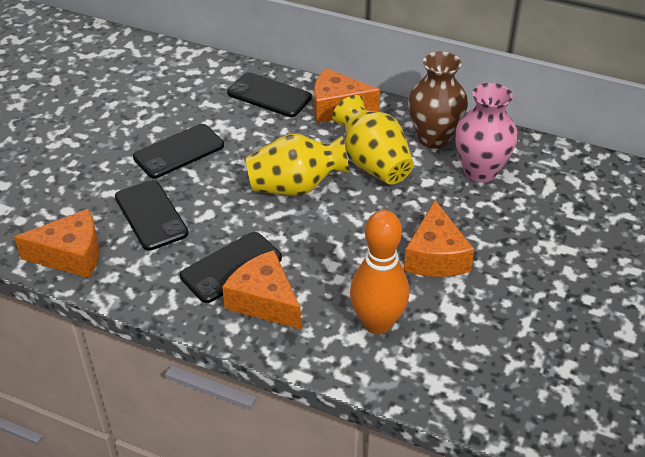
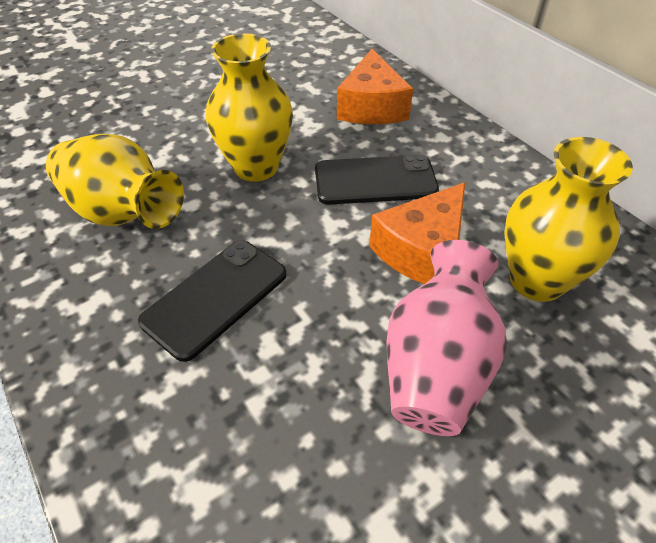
black phone: 4 -> 2
brown vase: 1 -> 0
orange bowling pin: 1 -> 0
orange cheese: 4 -> 2
yellow vase: 2 -> 3

